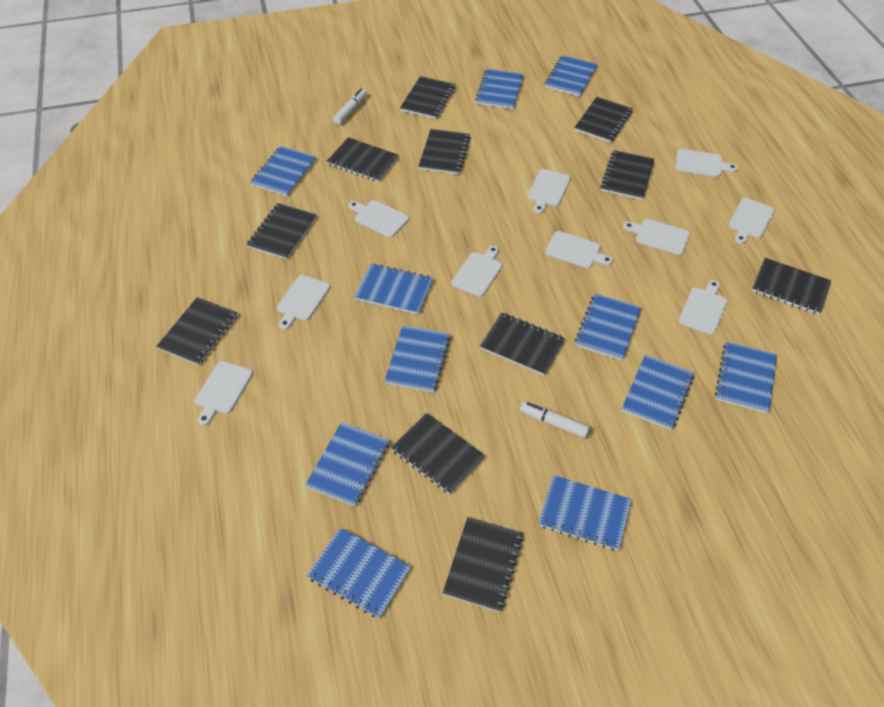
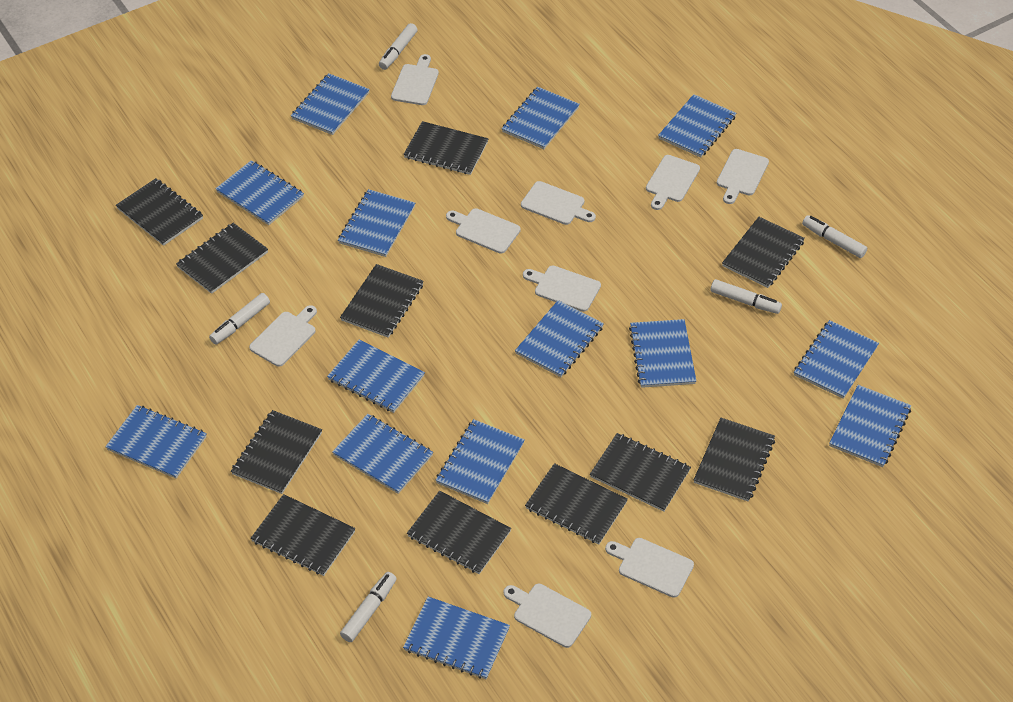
blue notebook: 11 -> 14
white cutting board: 10 -> 9
white marker: 2 -> 5

